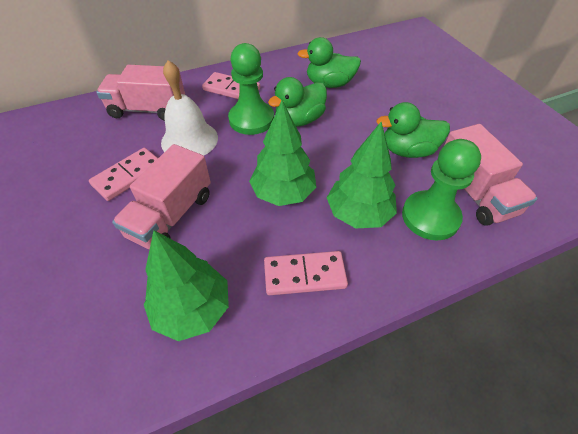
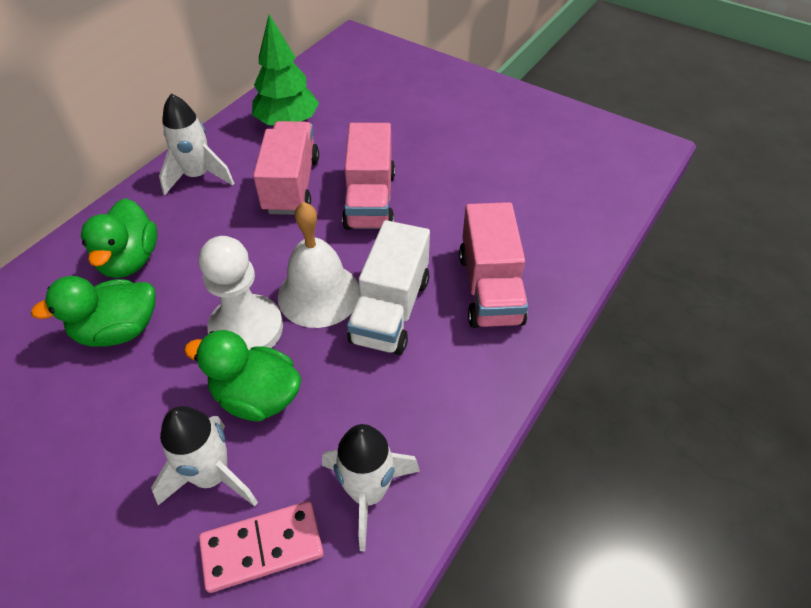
green pawn: 2 -> 0
green tree: 3 -> 1
pink domino: 3 -> 1
white pawn: 0 -> 1
white rocket: 0 -> 3
white truck: 0 -> 1

